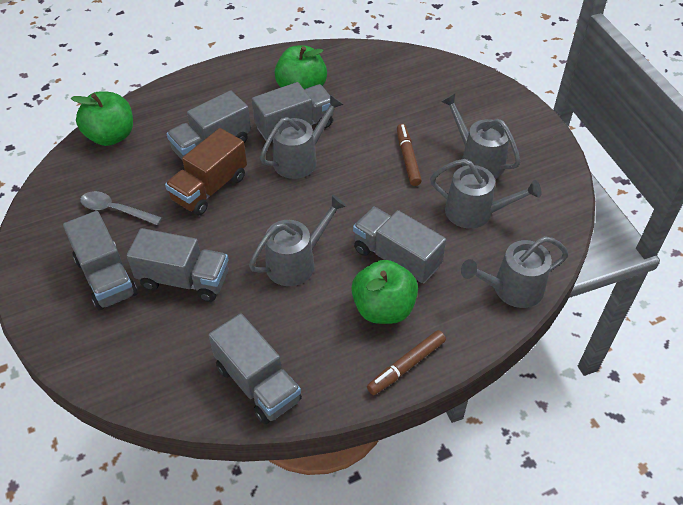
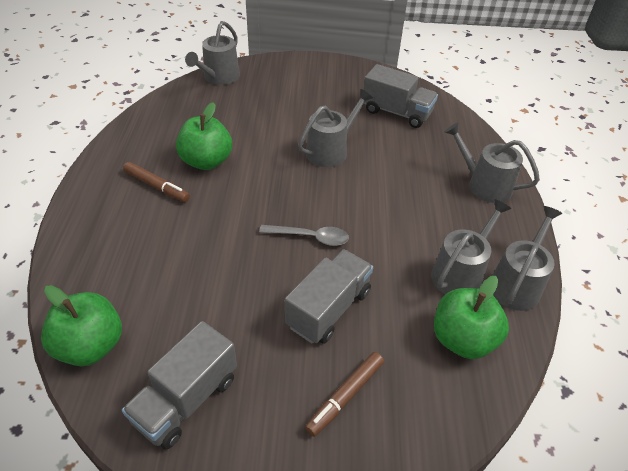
brown truck: 1 -> 0
grey truck: 6 -> 3

